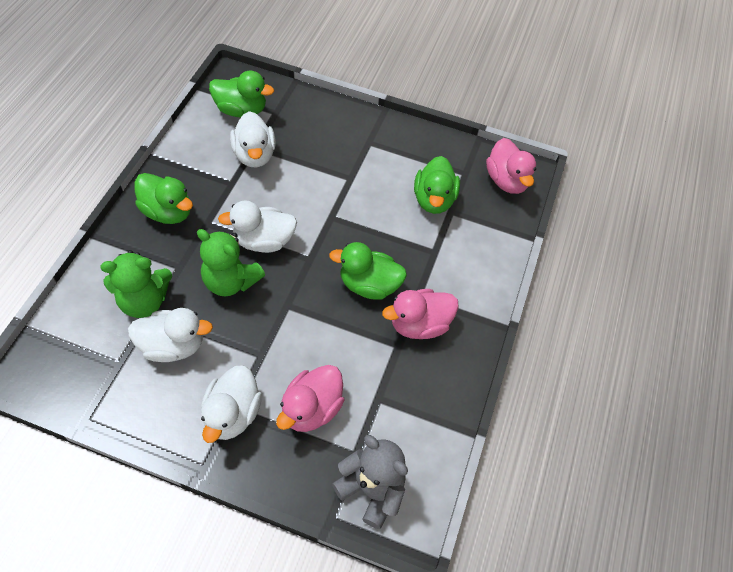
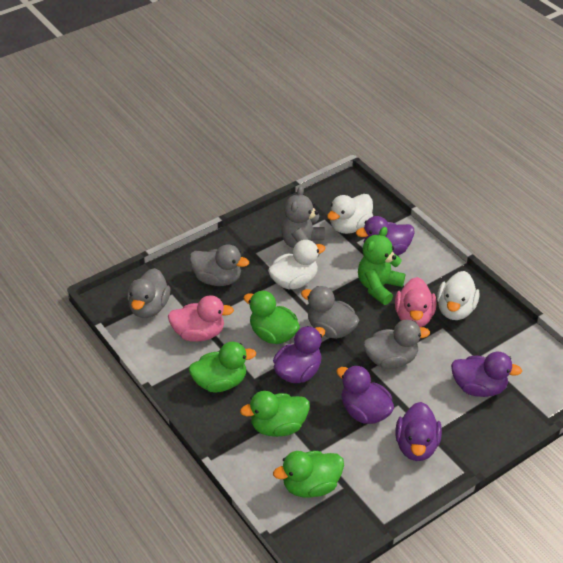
green teddy bear: 2 -> 1
grey duck: 0 -> 4
pink duck: 3 -> 2
purple duck: 0 -> 5
white duck: 4 -> 3

